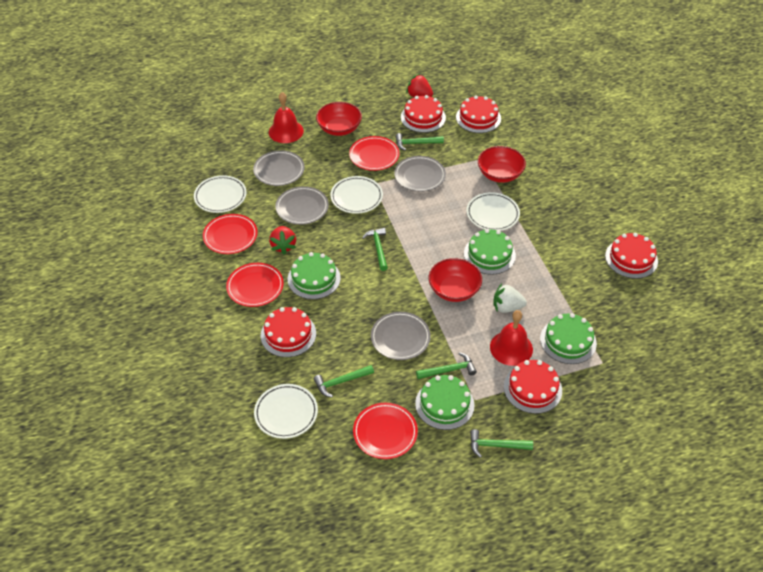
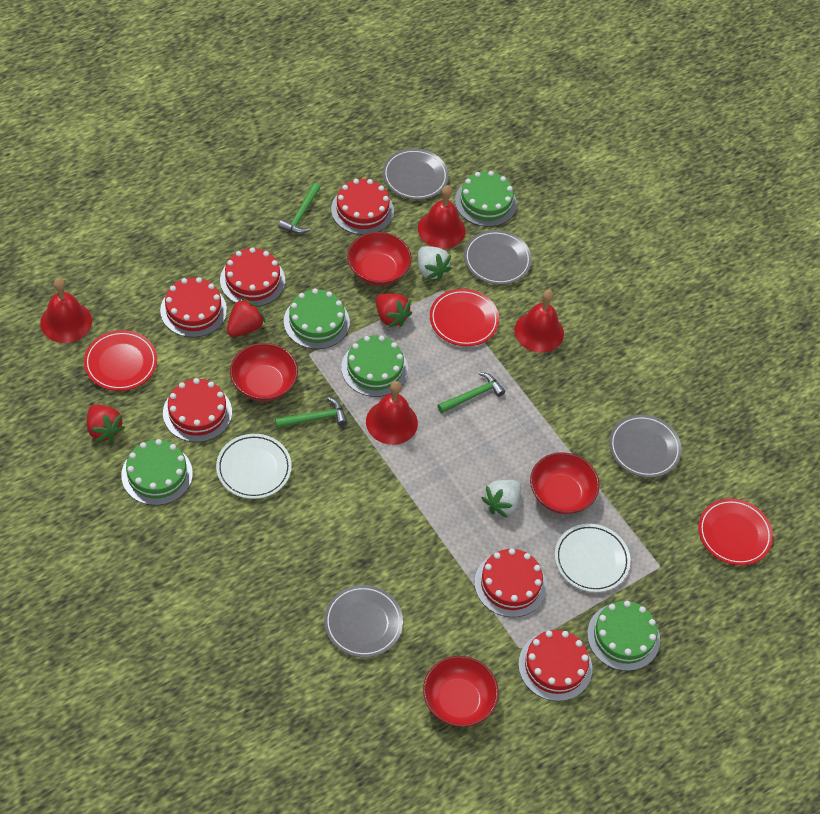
green cake: 4 -> 5
green hammer: 5 -> 3
red bell: 2 -> 4
red bowl: 3 -> 4
red cake: 5 -> 6
red plate: 4 -> 3
red strawberry: 2 -> 3
white plate: 4 -> 2
white strawberry: 1 -> 2

